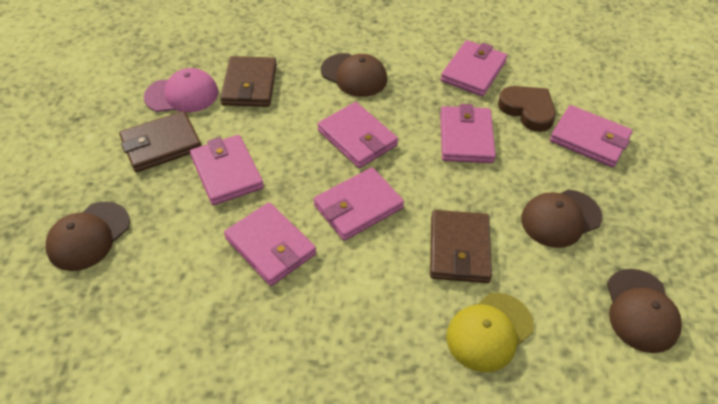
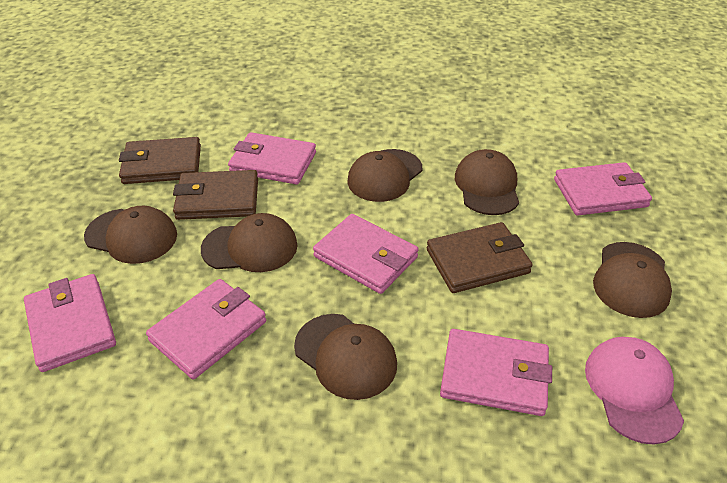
brown cap: 4 -> 6
brown heart: 1 -> 0
pink wallet: 7 -> 6
yellow cap: 1 -> 0

